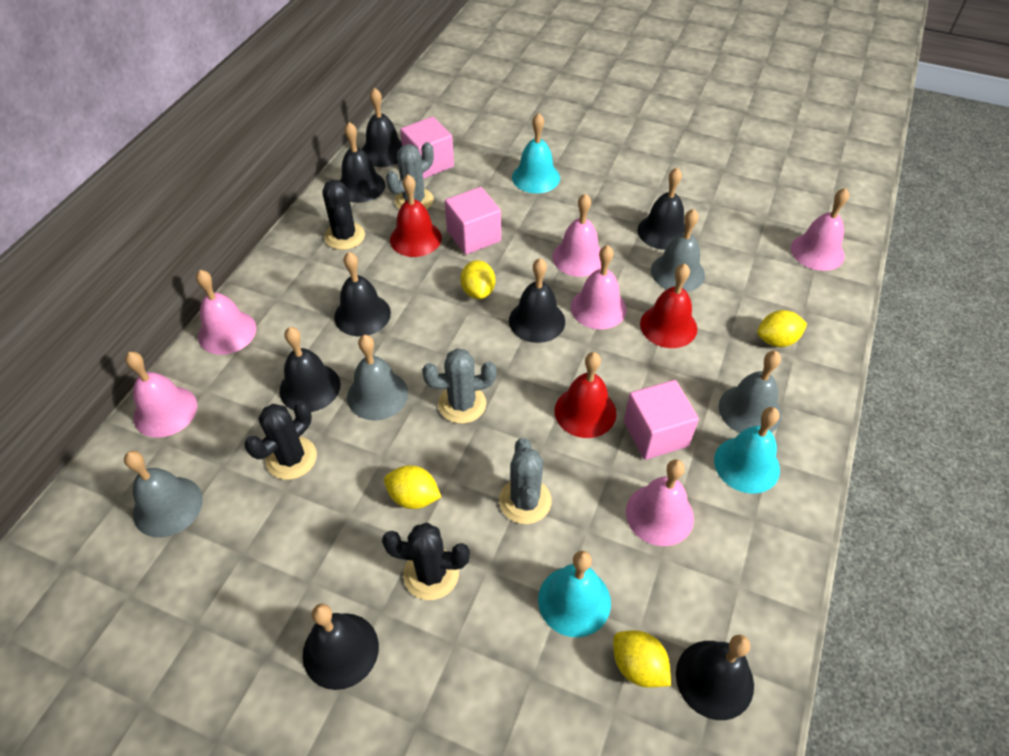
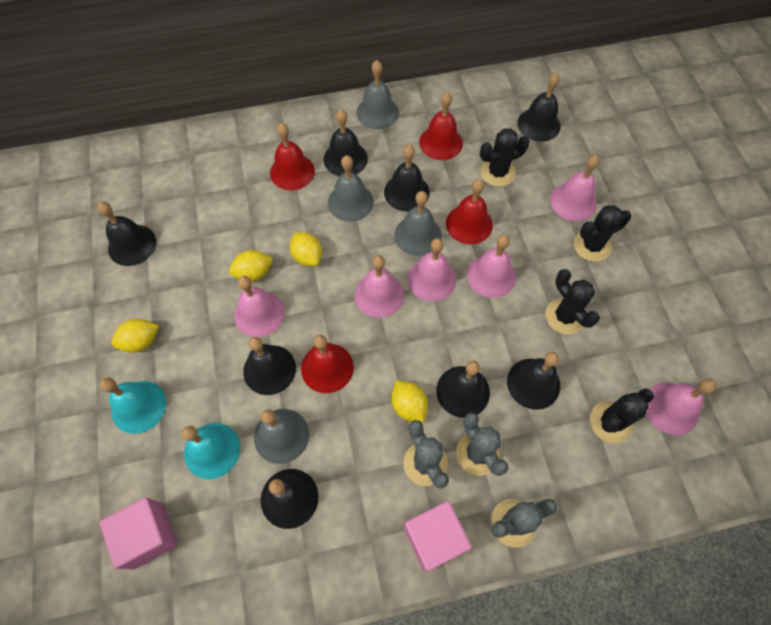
black cactus: 3 -> 4
pink cube: 3 -> 2
red bell: 3 -> 4
turquoise bell: 3 -> 2

